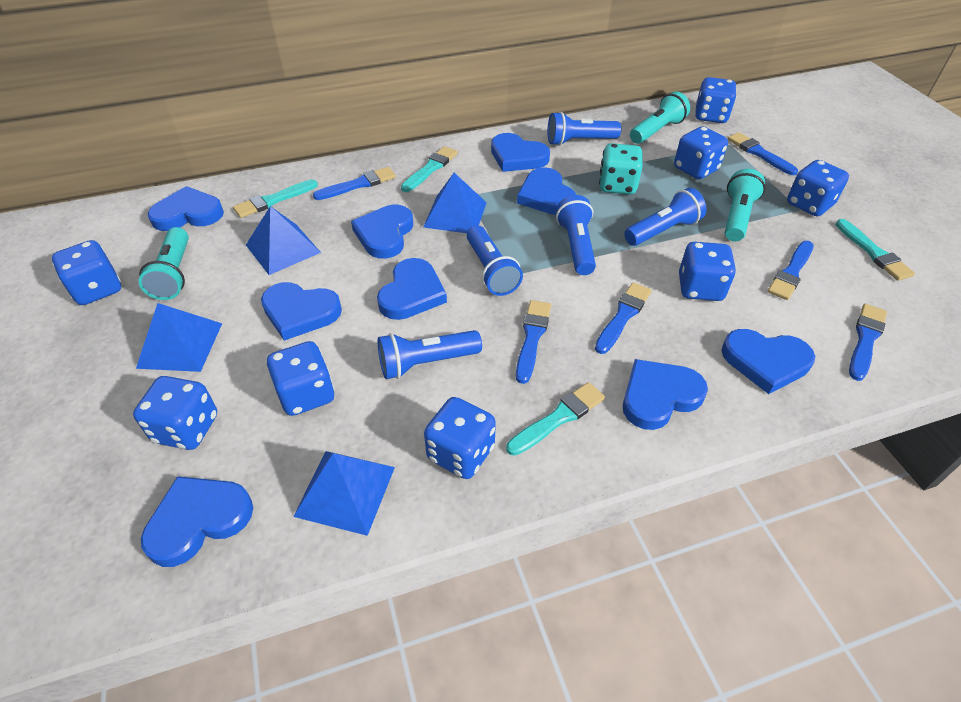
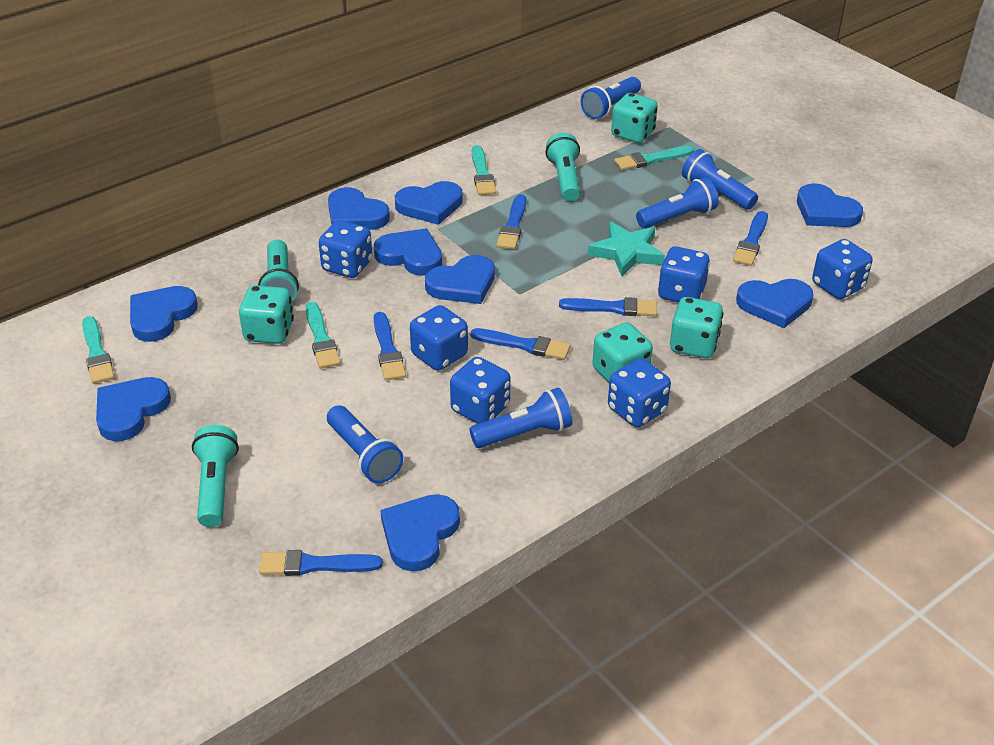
blue dice: 8 -> 6
blue pyramid: 4 -> 0
turquoise dice: 1 -> 4
turquoise star: 0 -> 1

